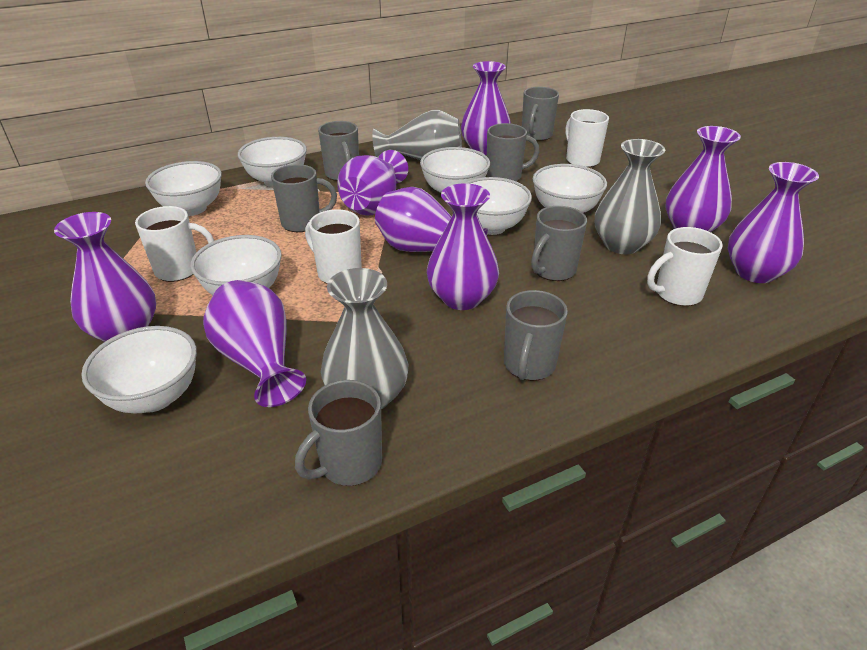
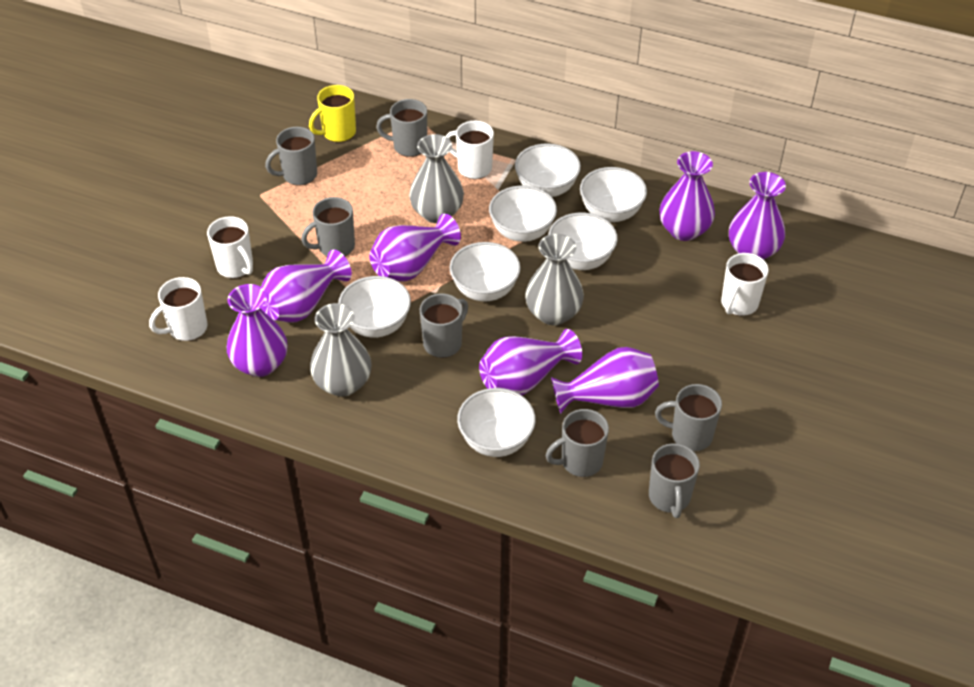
purple vase: 8 -> 7
yellow mug: 0 -> 1

